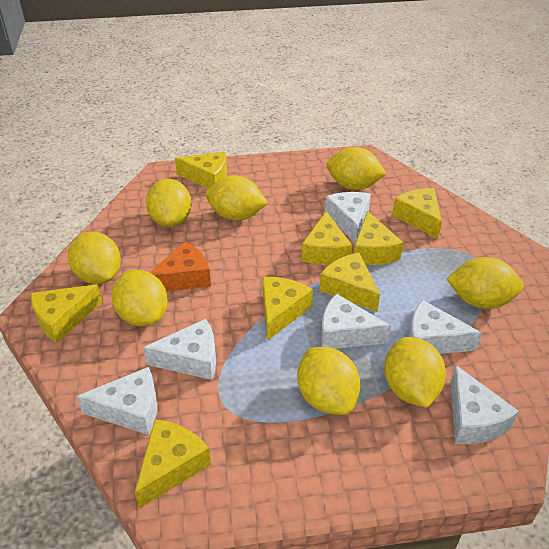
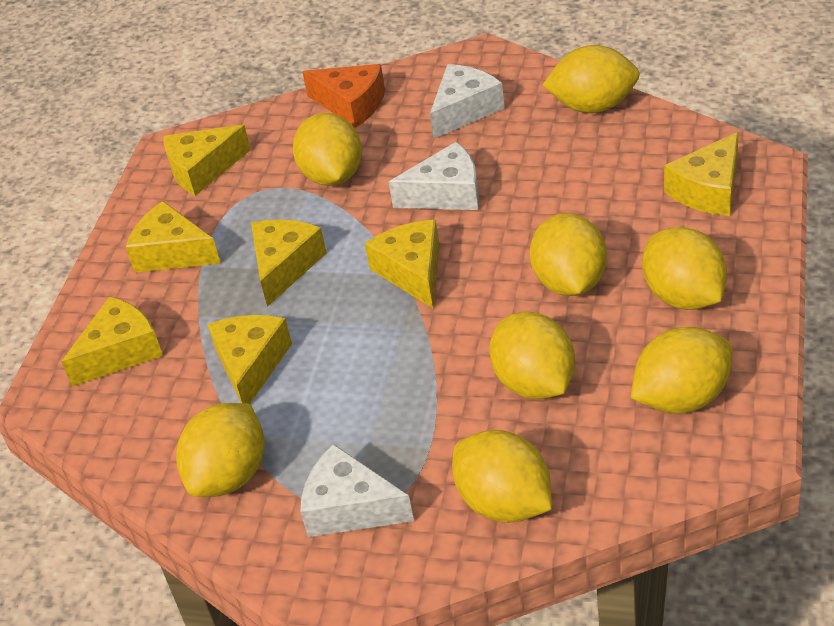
white cheese: 6 -> 3
yellow cheese: 8 -> 7

